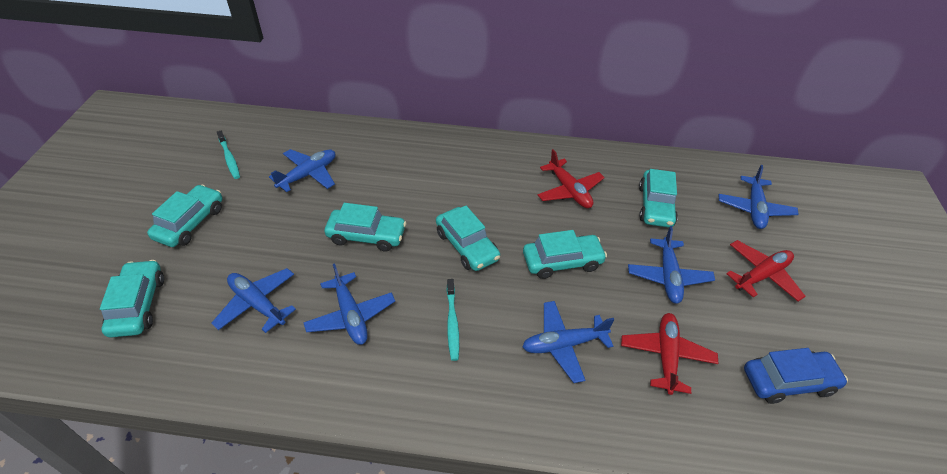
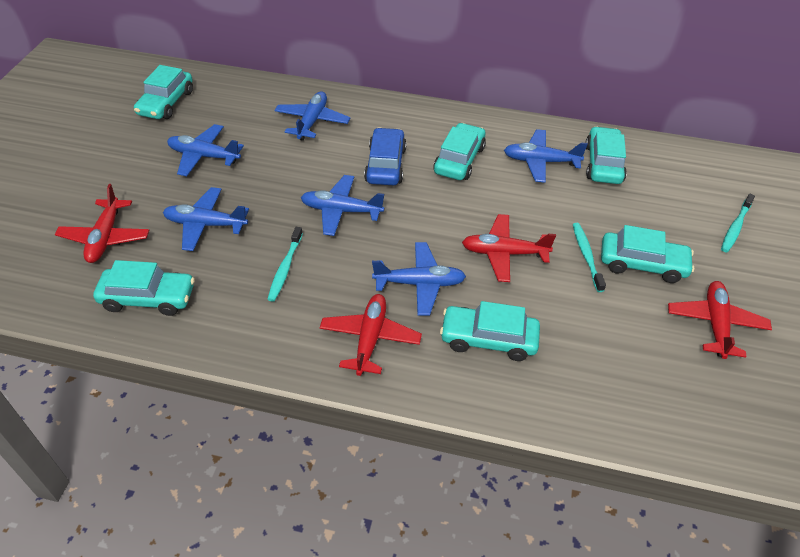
red plane: 3 -> 4
turquoise toothbrush: 2 -> 3

